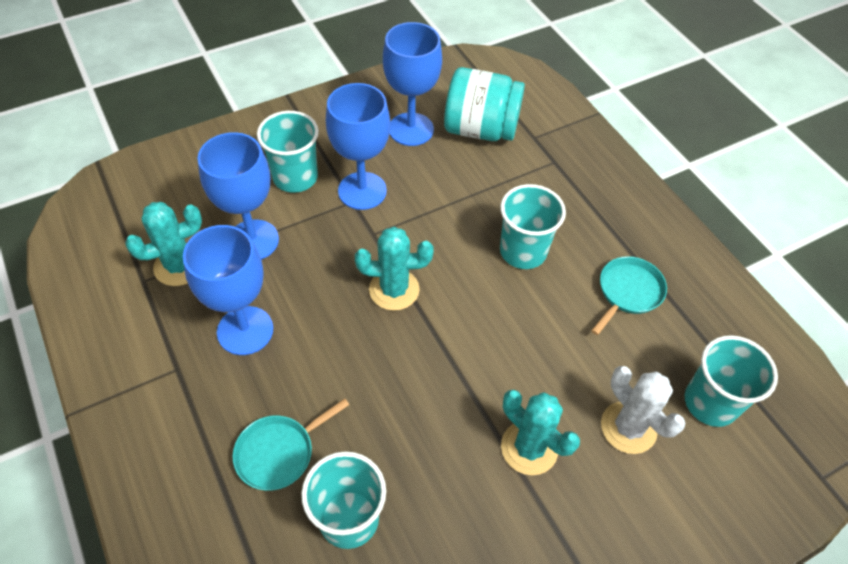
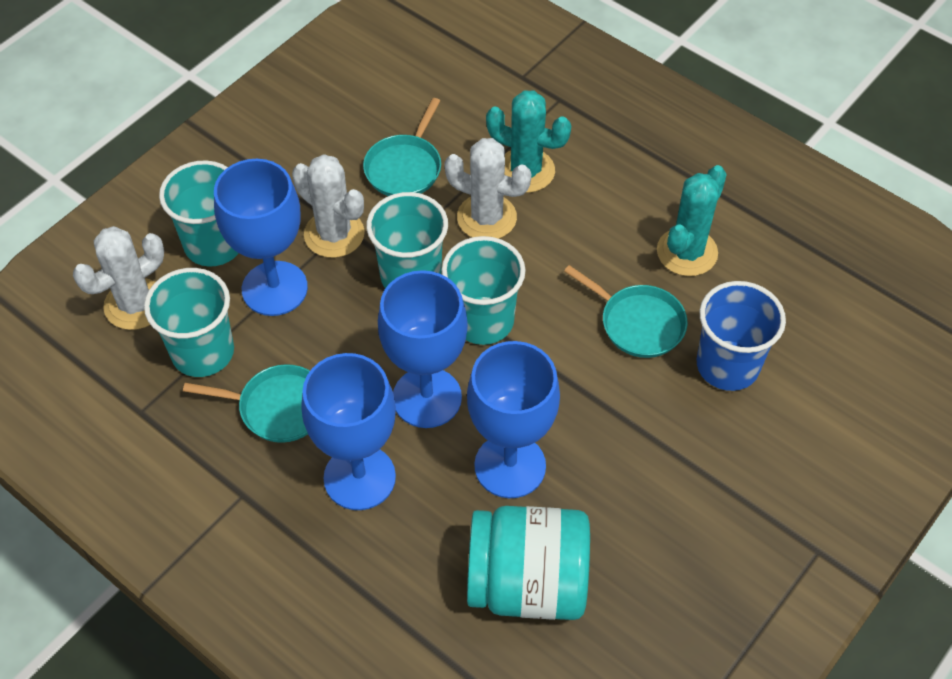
blue cup: 0 -> 1
turquoise cactus: 3 -> 2
turquoise pan: 2 -> 3
white cactus: 1 -> 3

